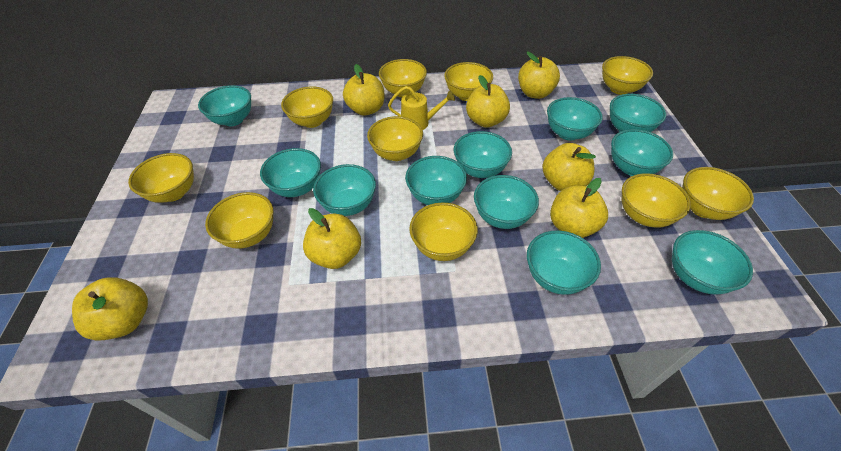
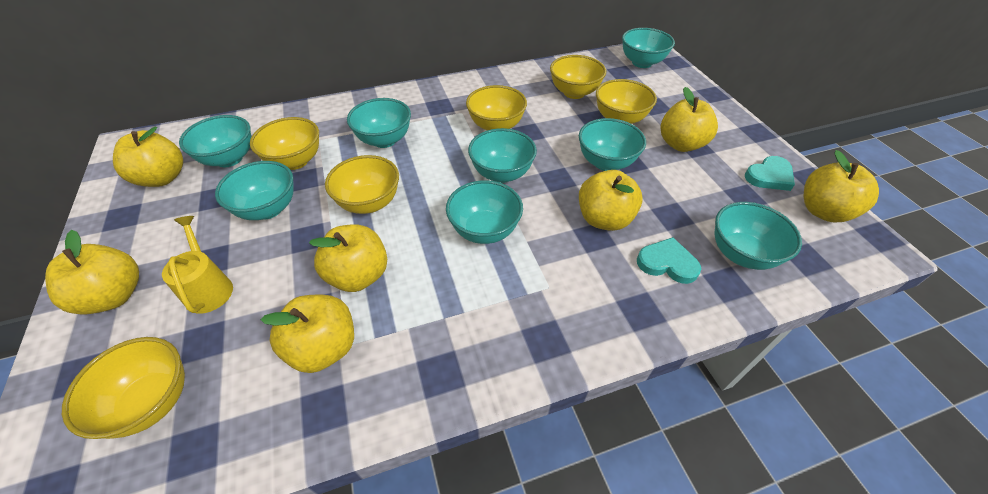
turquoise bowl: 11 -> 8
turquoise heart: 0 -> 2
yellow bowl: 10 -> 6

